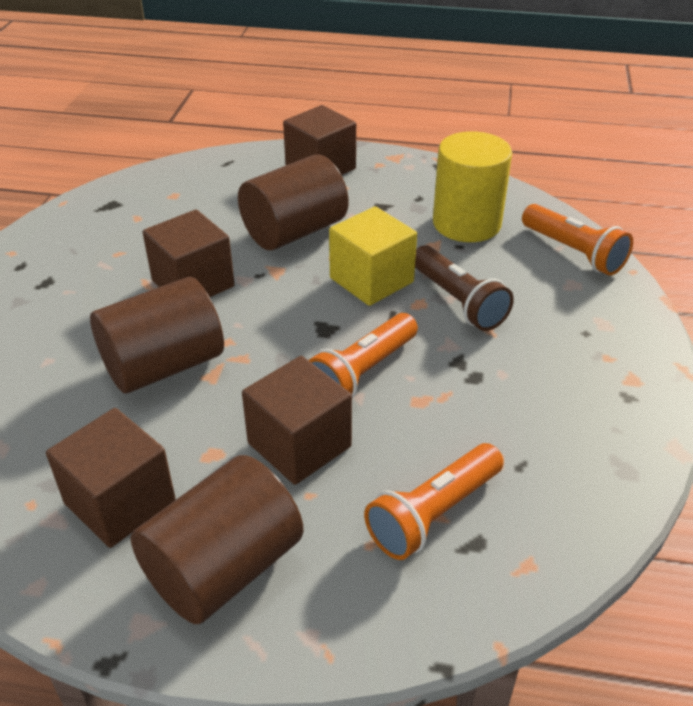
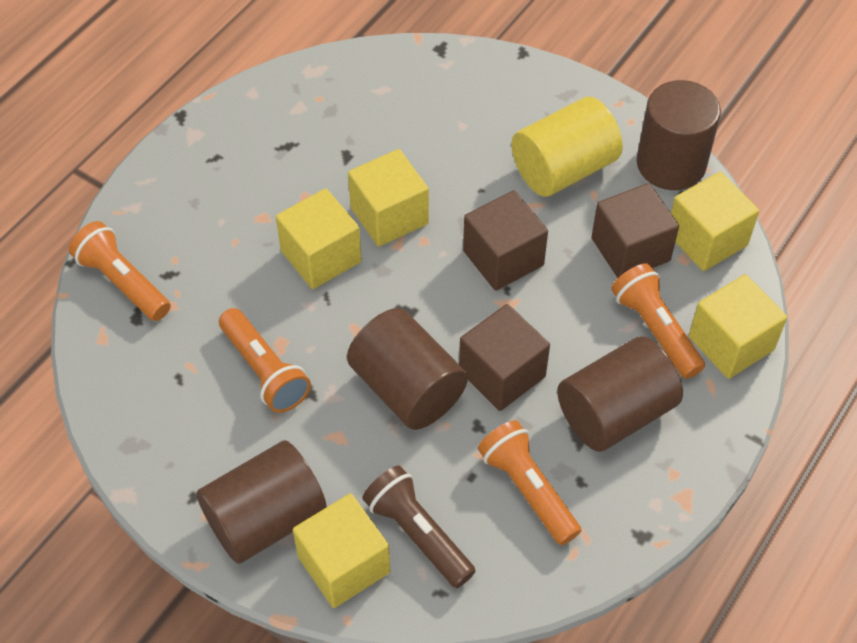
brown cube: 4 -> 3
brown cylinder: 3 -> 4
orange flashlight: 3 -> 4
yellow cube: 1 -> 5

